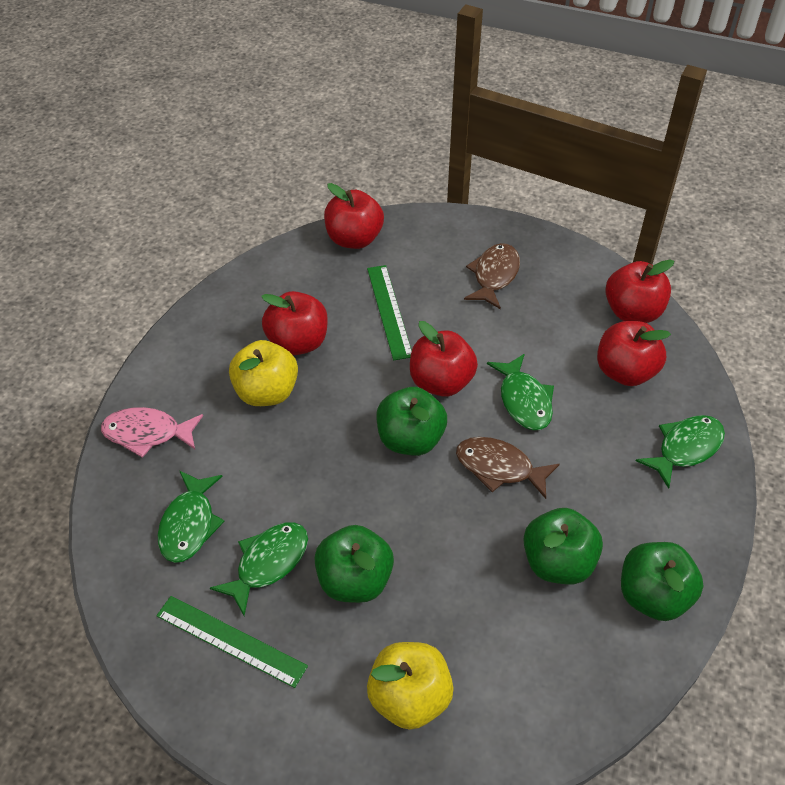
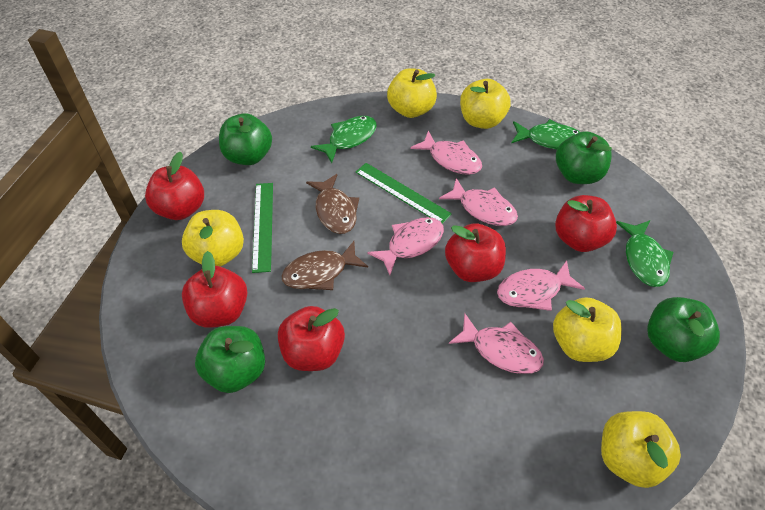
green fish: 4 -> 3
pink fish: 1 -> 5
yellow apple: 2 -> 5

